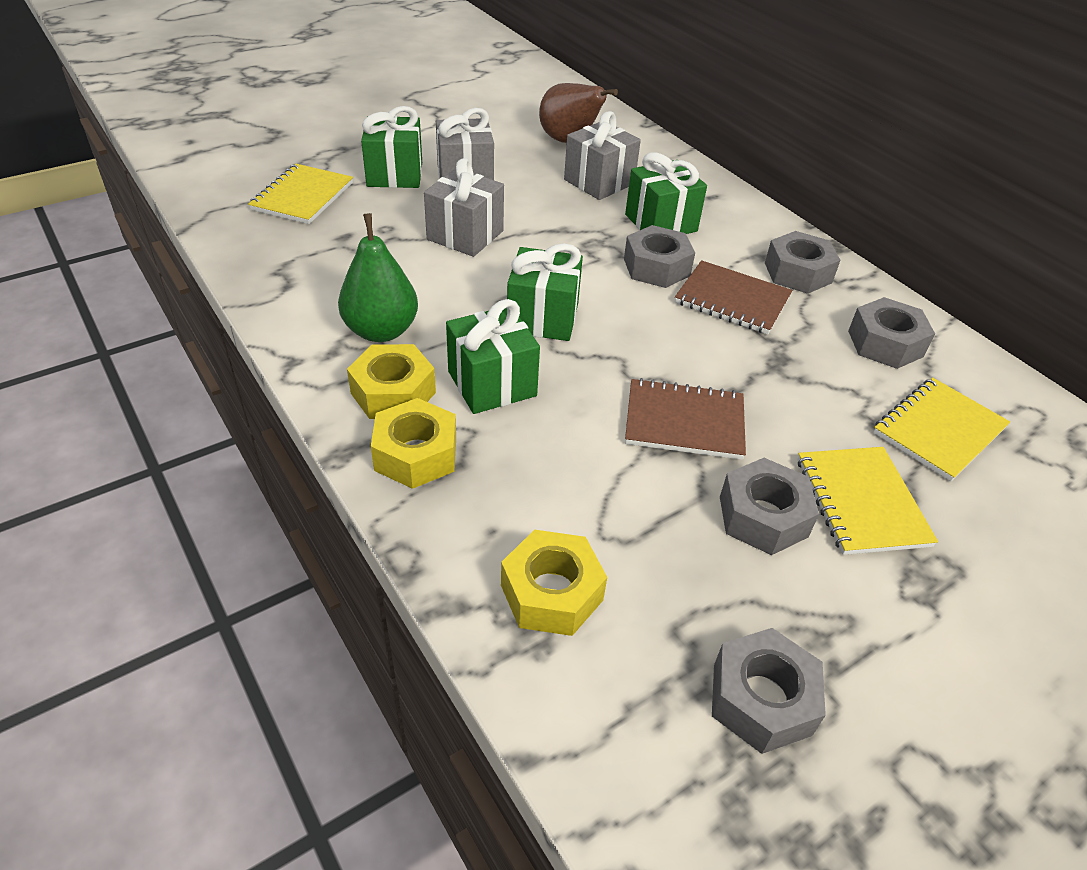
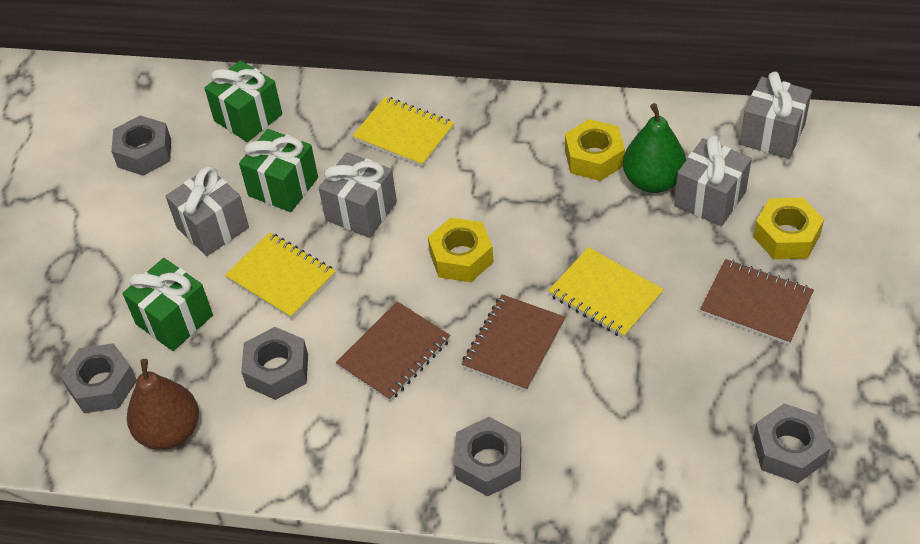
brown notebook: 2 -> 3
green gift: 4 -> 3
grey gift: 3 -> 4

